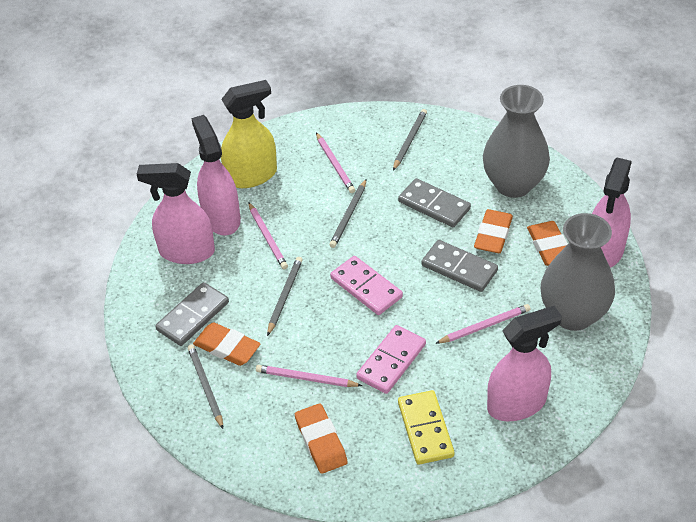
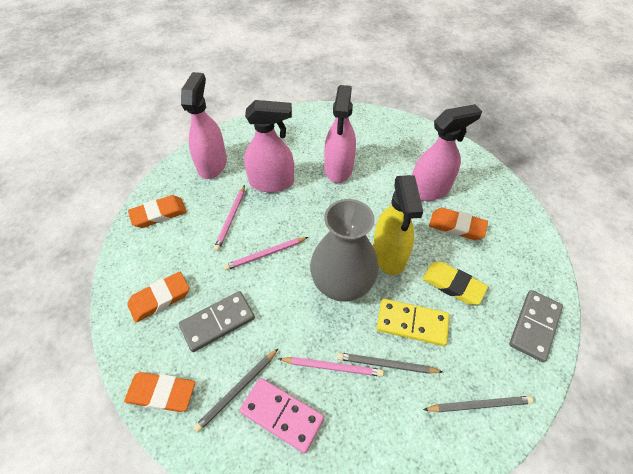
grey domino: 3 -> 2
grey pencil: 4 -> 3
grey vase: 2 -> 1
pink domino: 2 -> 1
pink pencil: 4 -> 3
yellow eraser: 0 -> 1

